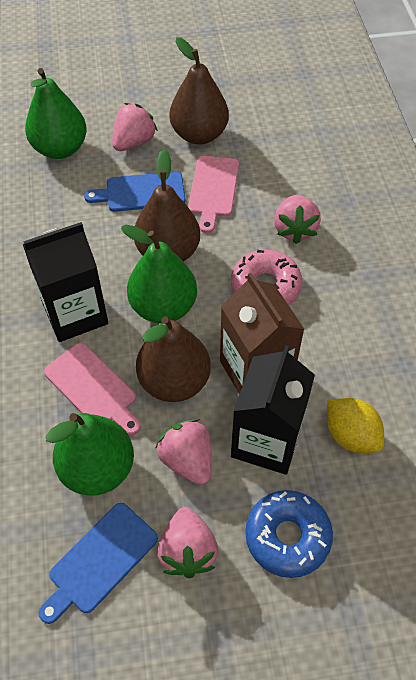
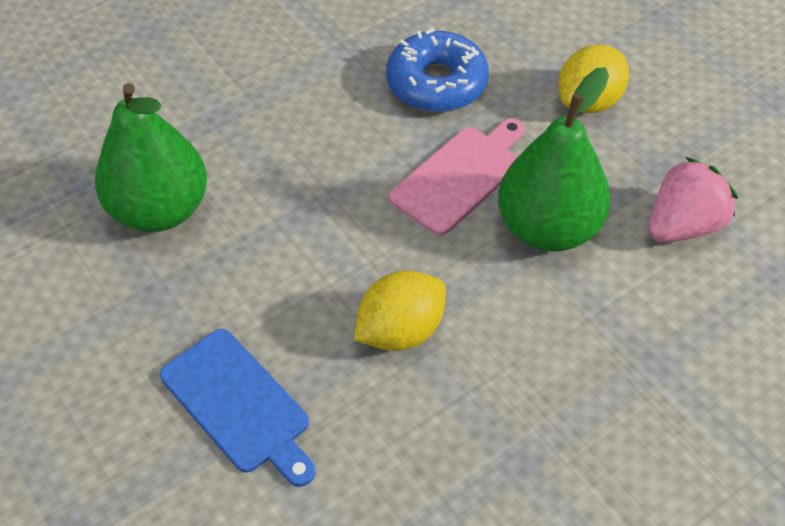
black carton: 2 -> 0
blue cutting board: 2 -> 1
brown carton: 1 -> 0
brown pear: 3 -> 0
green pear: 3 -> 2
pink cutting board: 2 -> 1
pink donut: 1 -> 0
pink strawberry: 4 -> 1
yellow lemon: 1 -> 2

